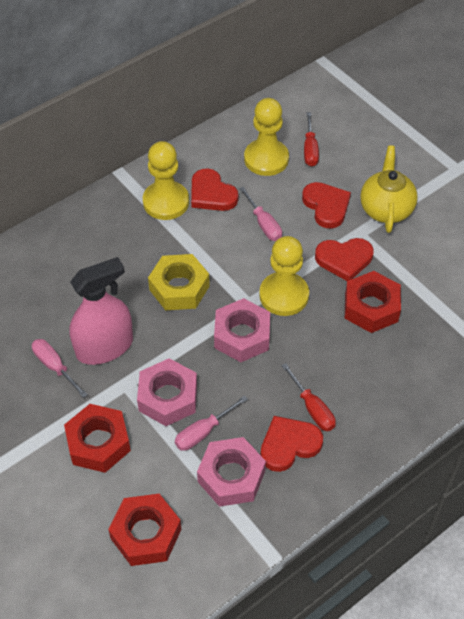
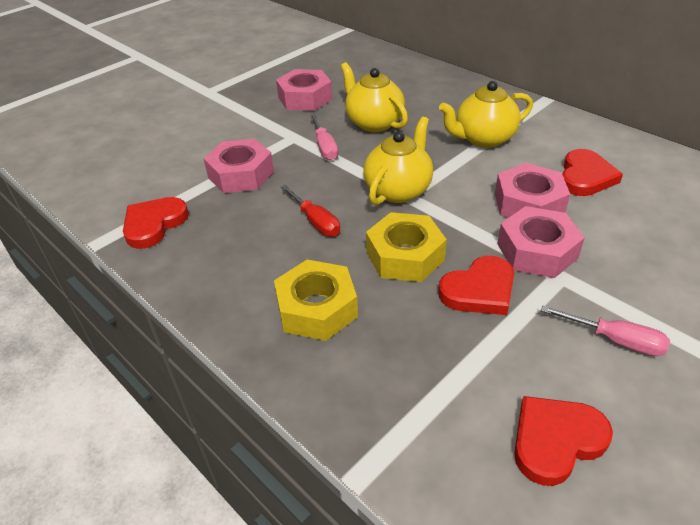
pink nut: 3 -> 4
pink screwdriver: 3 -> 2
pink spray bottle: 1 -> 0
red nut: 3 -> 0
red screwdriver: 2 -> 1
yellow nut: 1 -> 2
yellow pawn: 3 -> 0
yellow teapot: 1 -> 3

